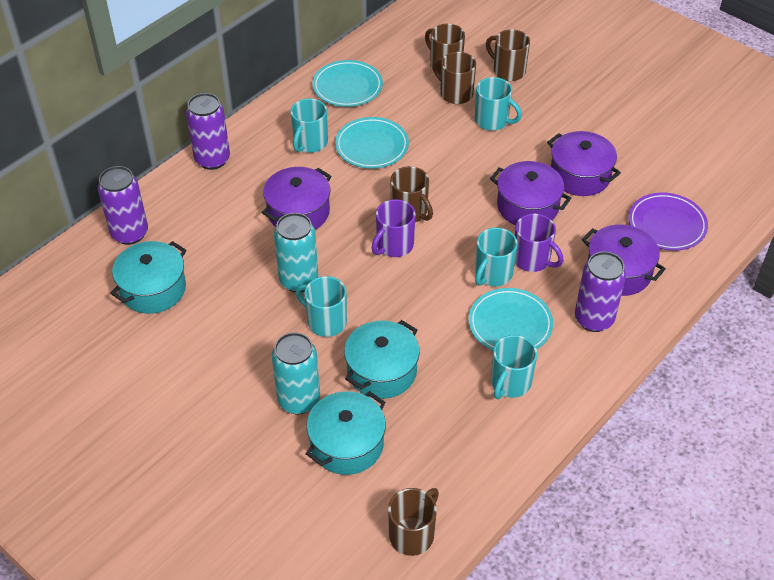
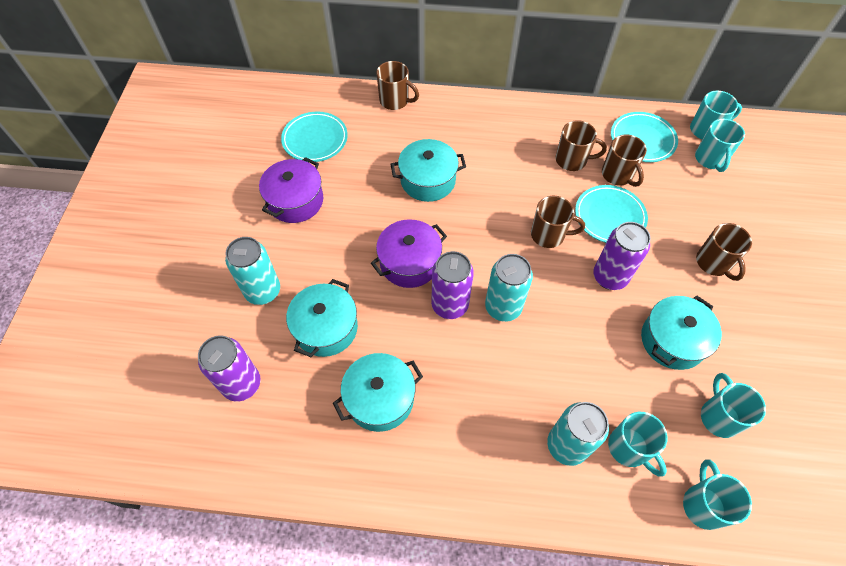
purple mug: 2 -> 0
purple plate: 1 -> 0
purple pot: 4 -> 2
turquoise can: 2 -> 3
turquoise pot: 3 -> 4

